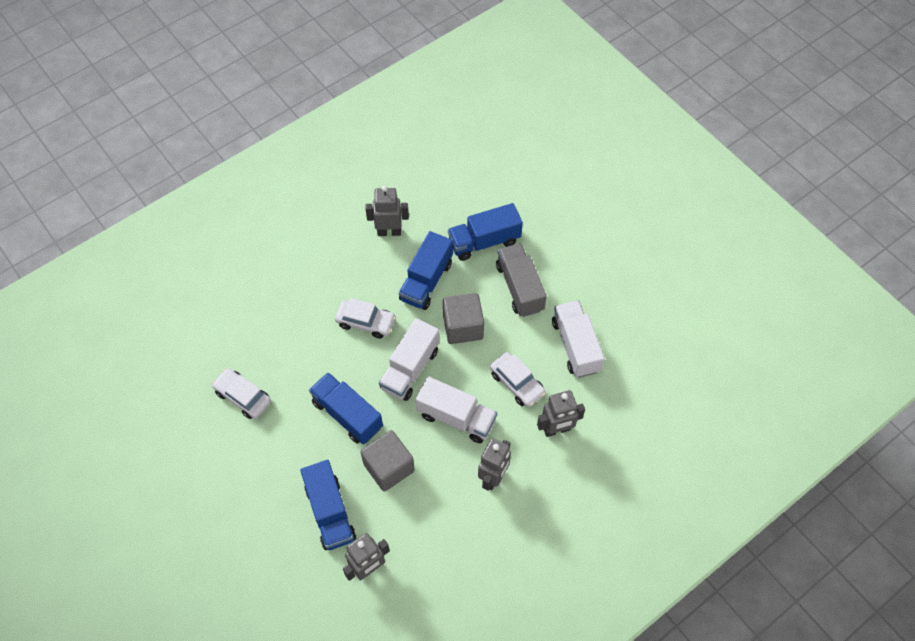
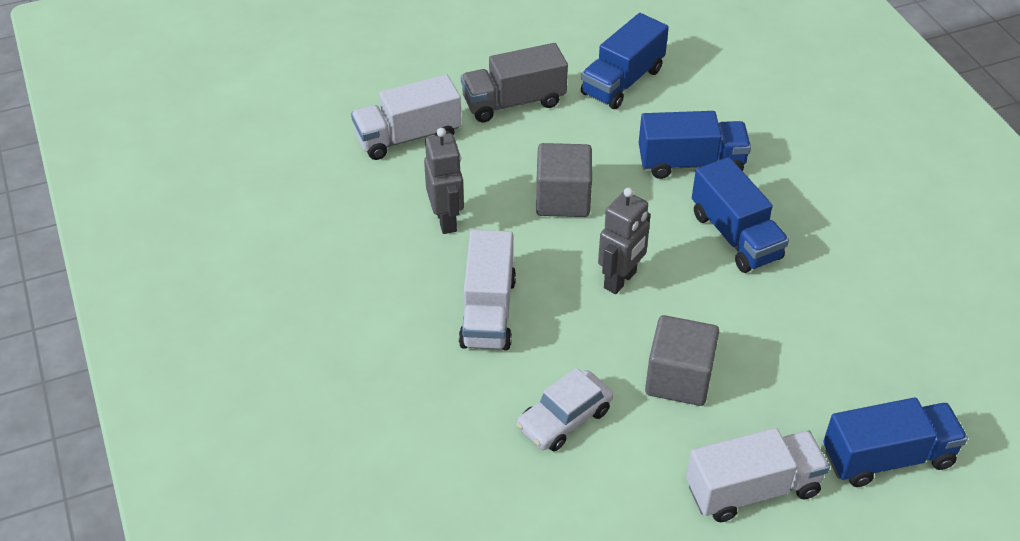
grey robot: 4 -> 2
white car: 3 -> 1

